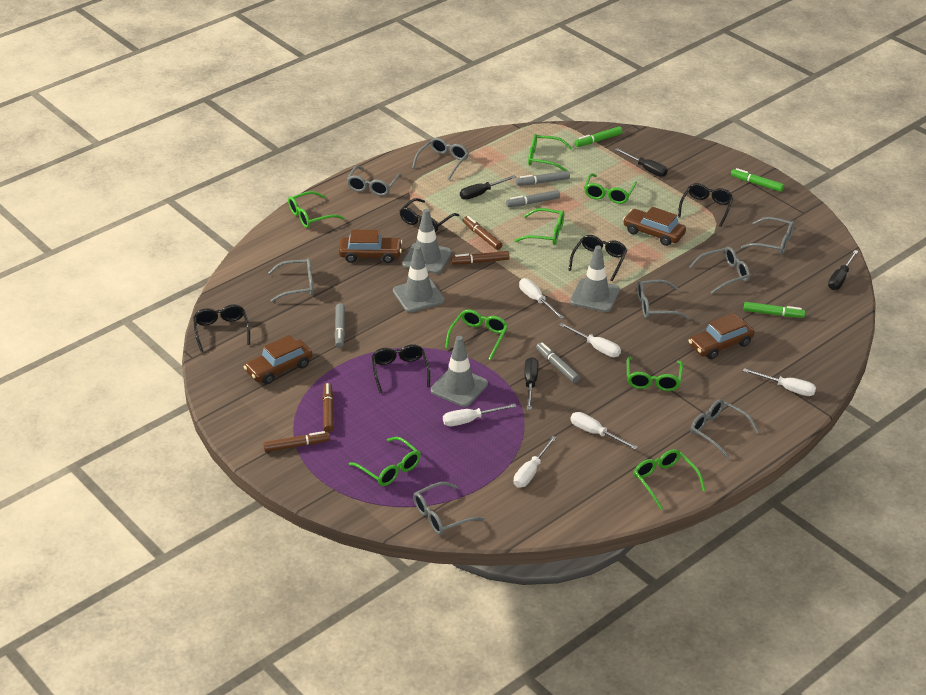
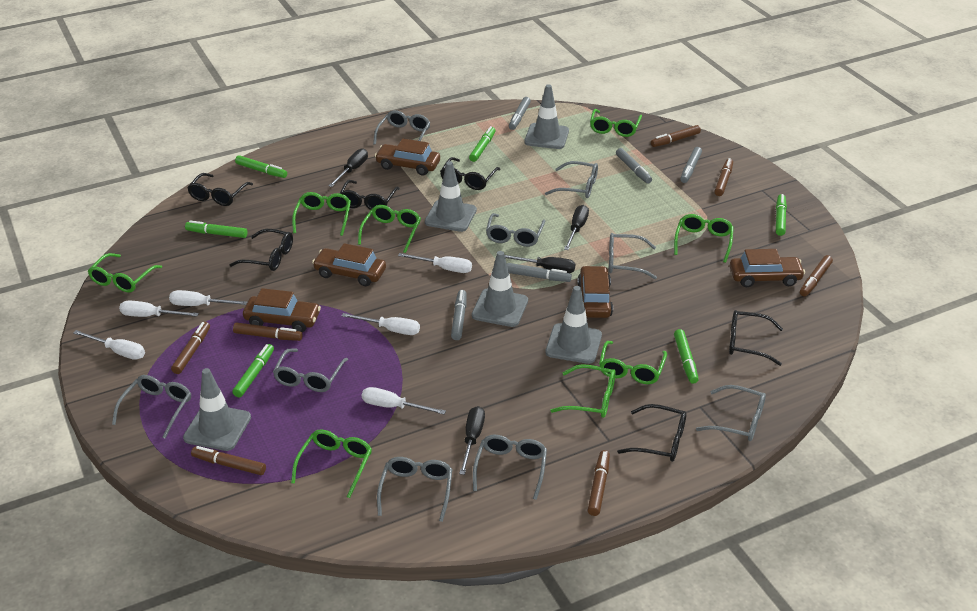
black glasses: 5 -> 6
brown car: 4 -> 5
brown marker: 4 -> 7
green marker: 3 -> 6
grey glasses: 8 -> 9
grey marker: 4 -> 5
grey traffic cone: 4 -> 5

